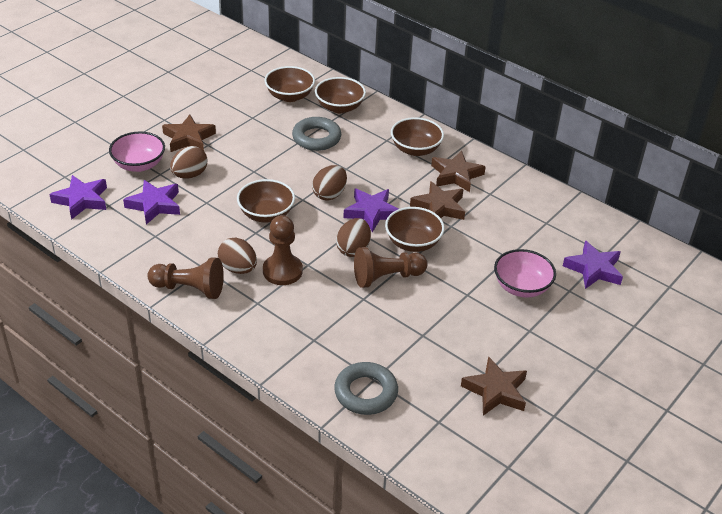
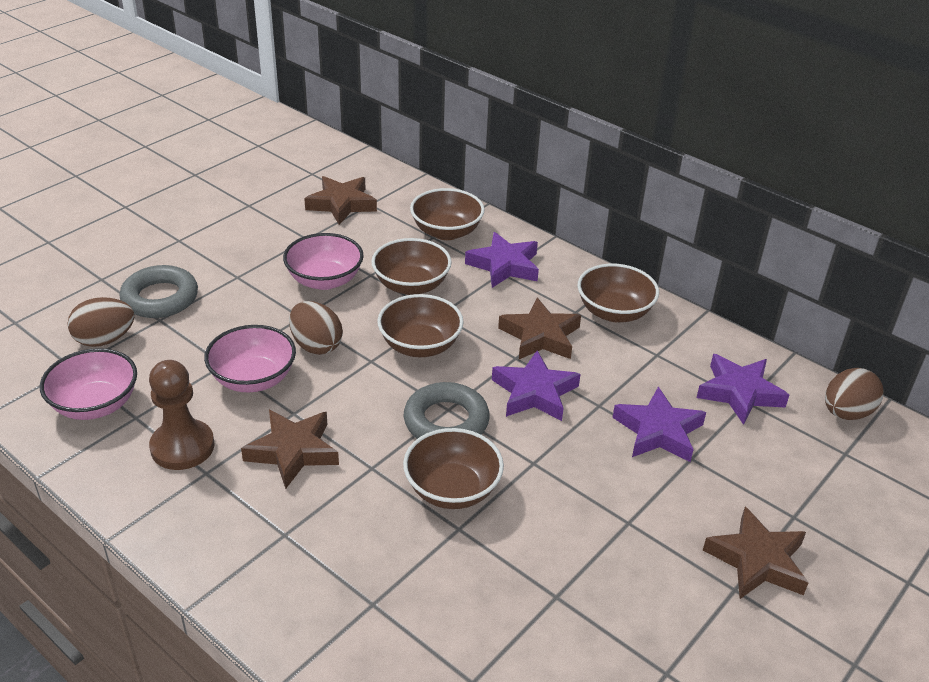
brown egg: 4 -> 3
brown pawn: 3 -> 1
pink bowl: 2 -> 3

